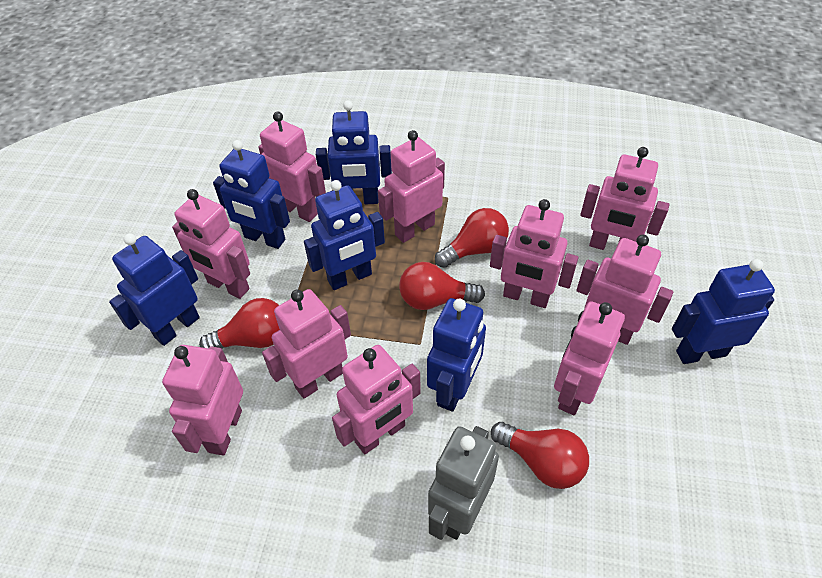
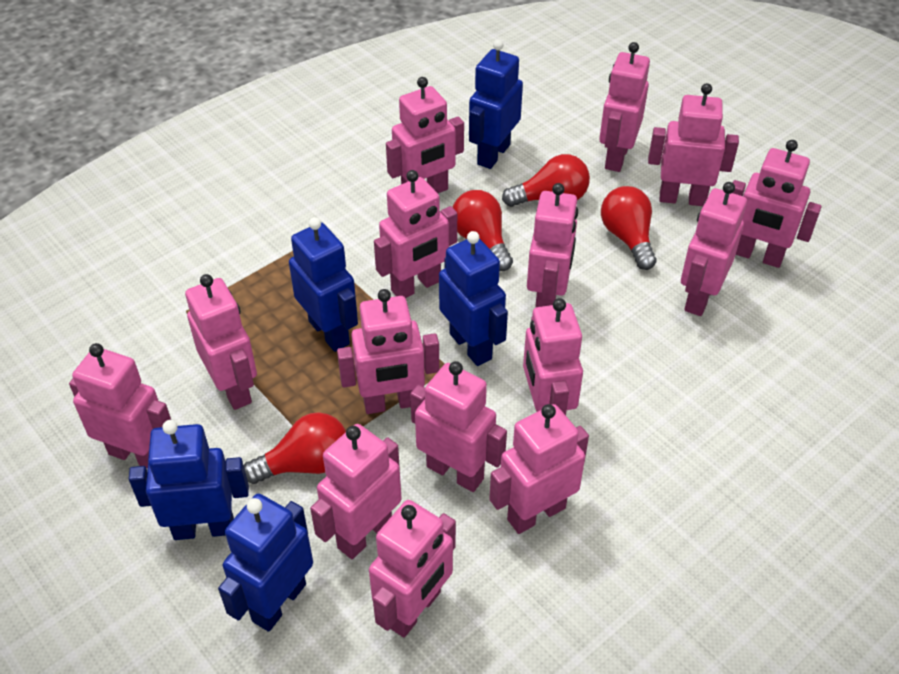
blue robot: 6 -> 5
grey robot: 1 -> 0
pink robot: 10 -> 15

